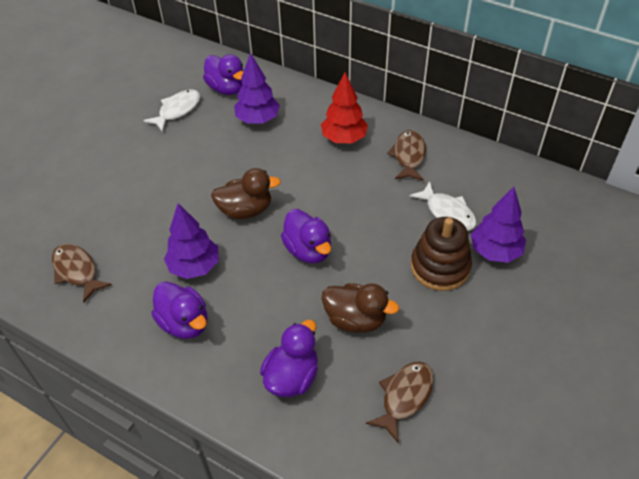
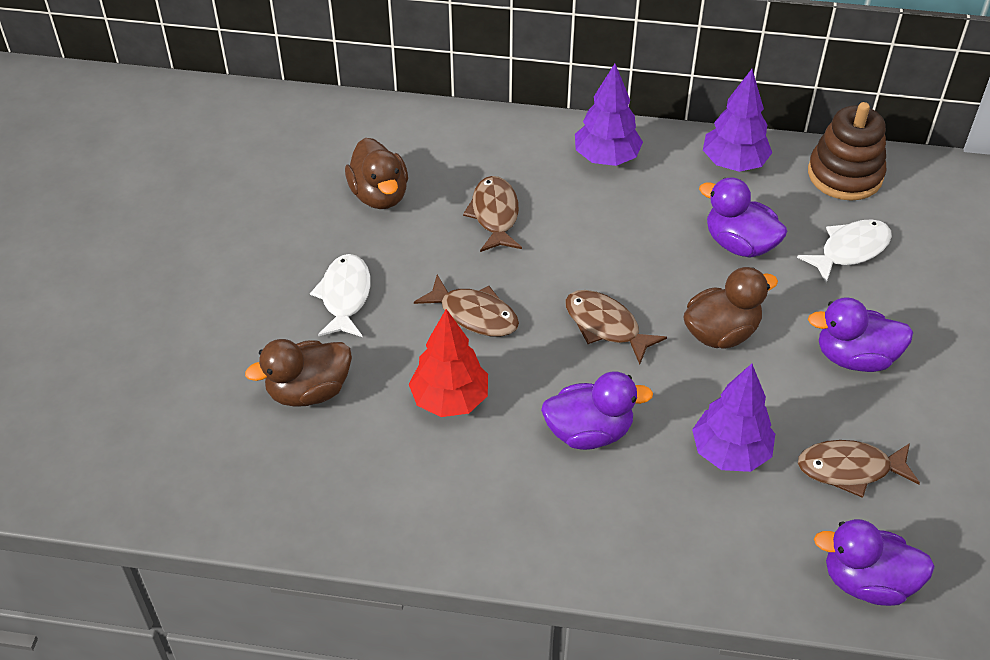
brown duck: 2 -> 3
brown fish: 3 -> 4

